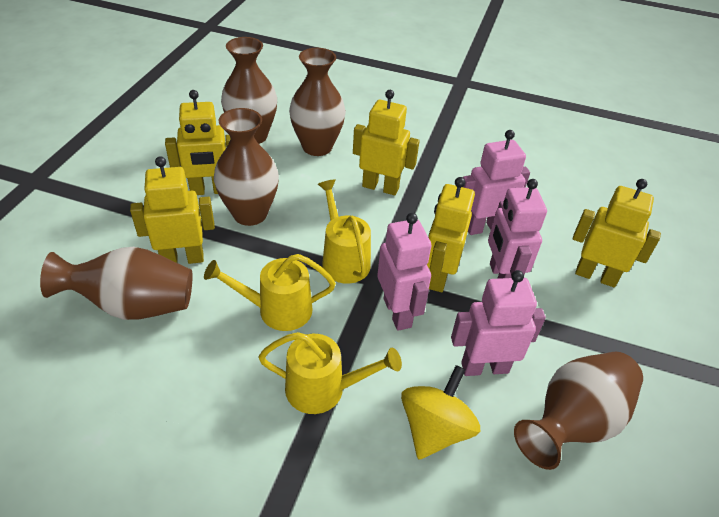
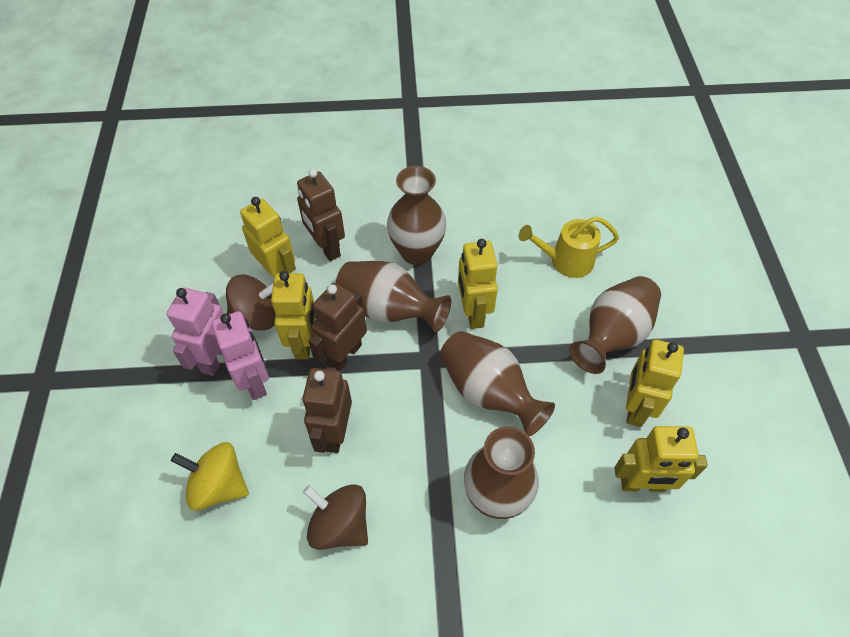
brown robot: 0 -> 3
brown spinning top: 0 -> 2
pink robot: 4 -> 2
yellow watering can: 3 -> 1

